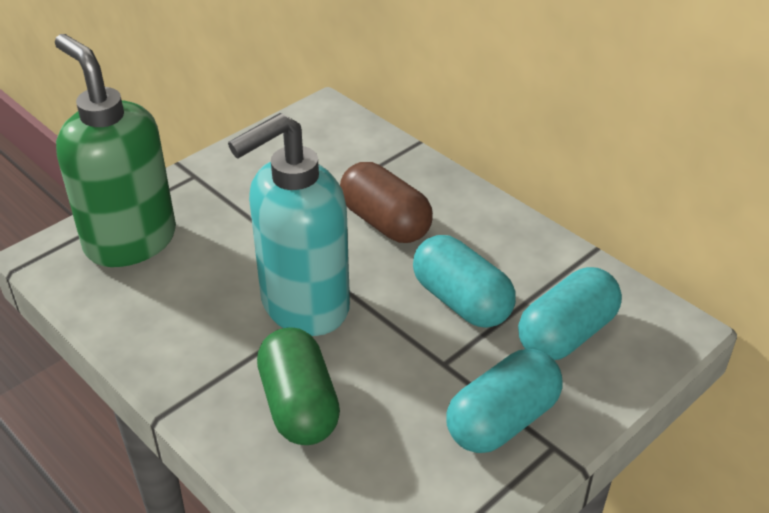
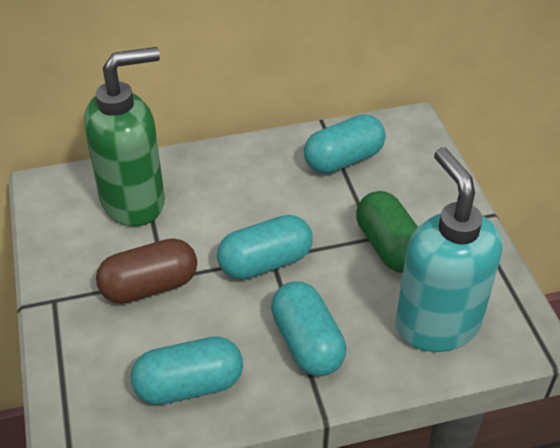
turquoise capsule: 3 -> 4

